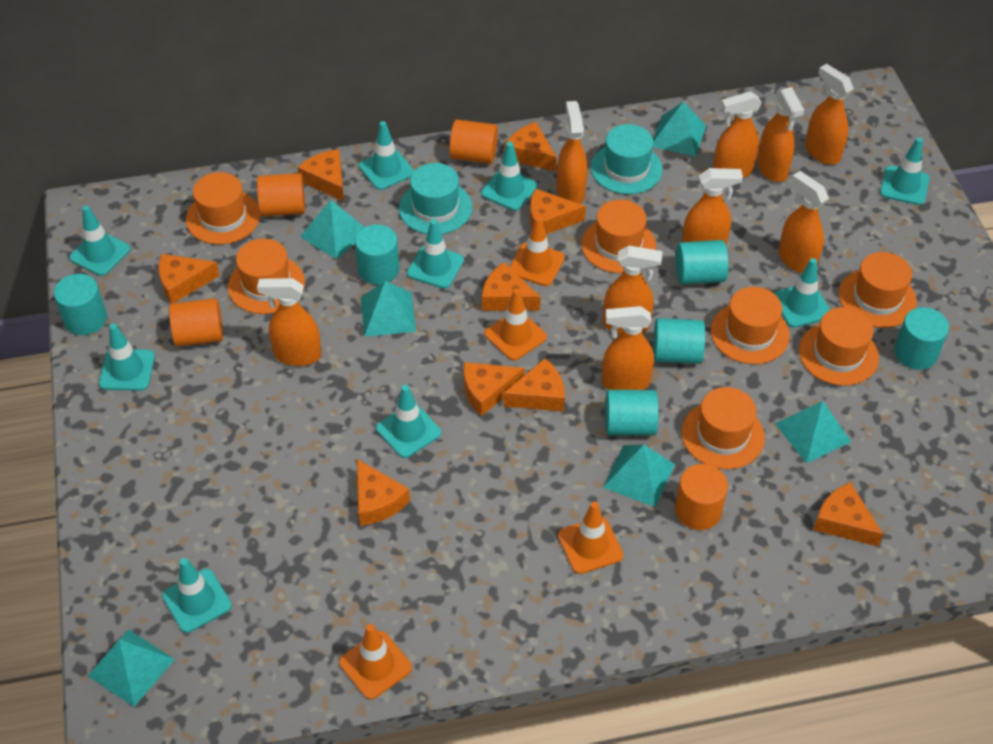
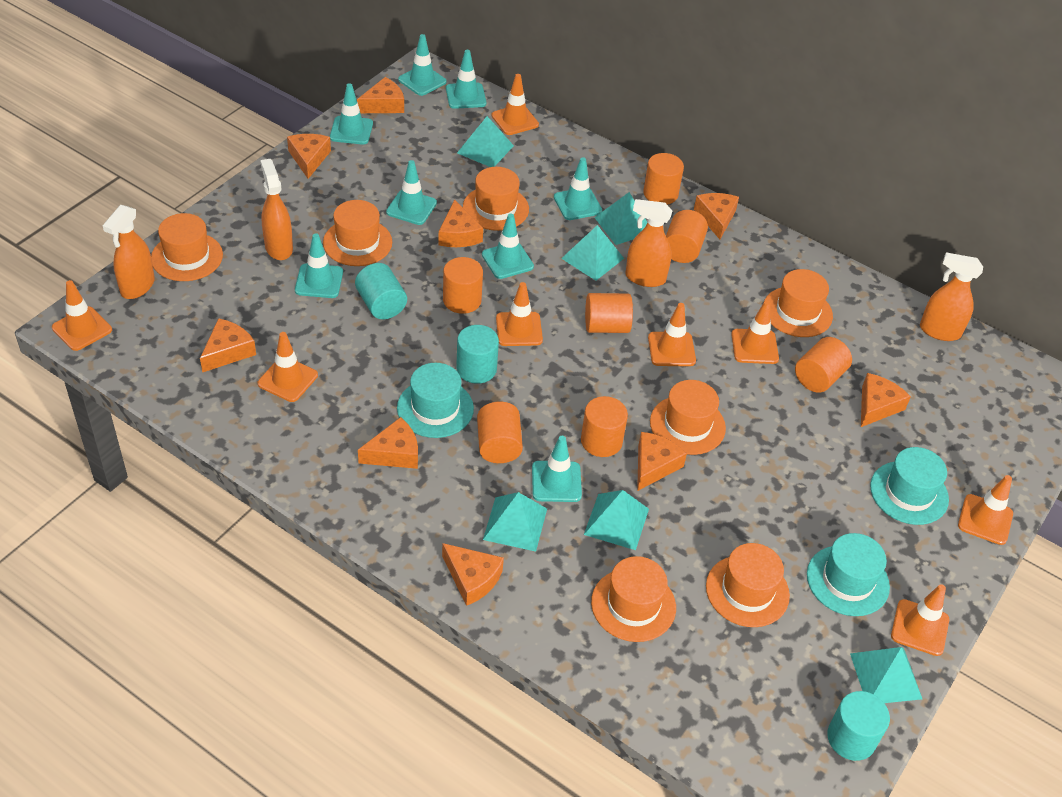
orange cylinder: 4 -> 7
orange spray bottle: 9 -> 4
orange traffic cone: 4 -> 8
turquoise cylinder: 6 -> 3
turquoise hat: 2 -> 3
turquoise traffic cone: 9 -> 8

